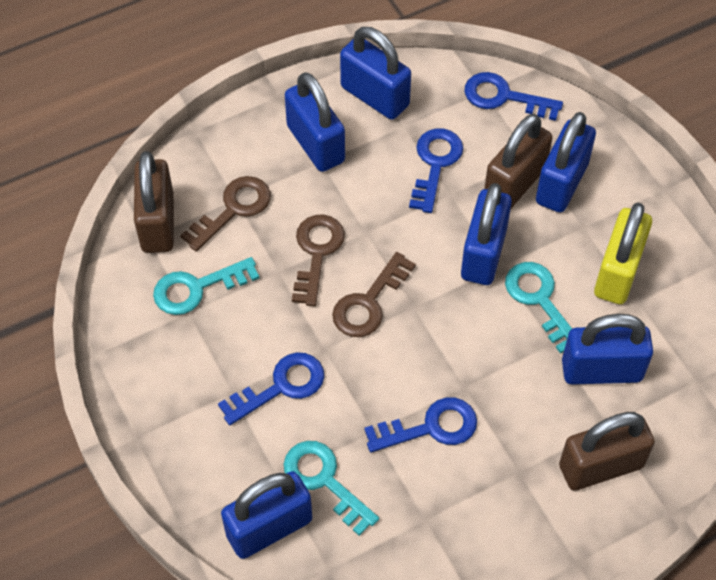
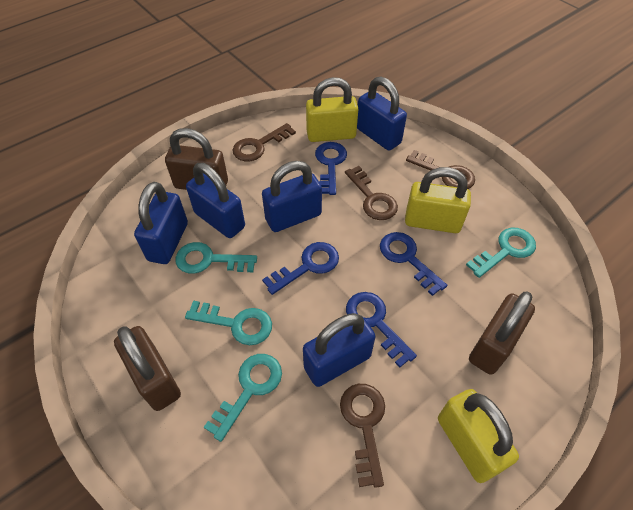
blue padlock: 6 -> 5
brown key: 3 -> 4
turquoise key: 3 -> 4
yellow padlock: 1 -> 3

